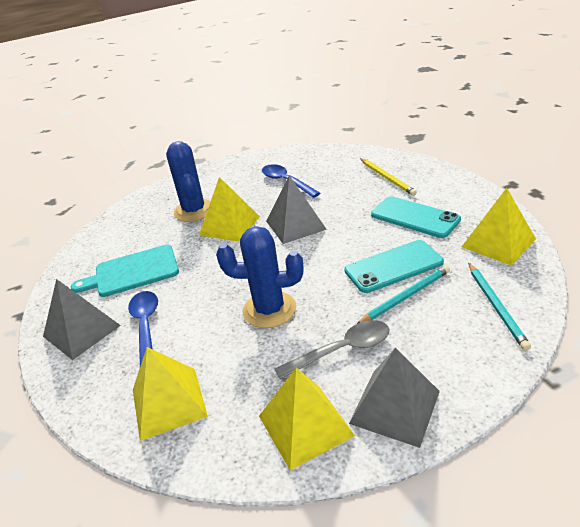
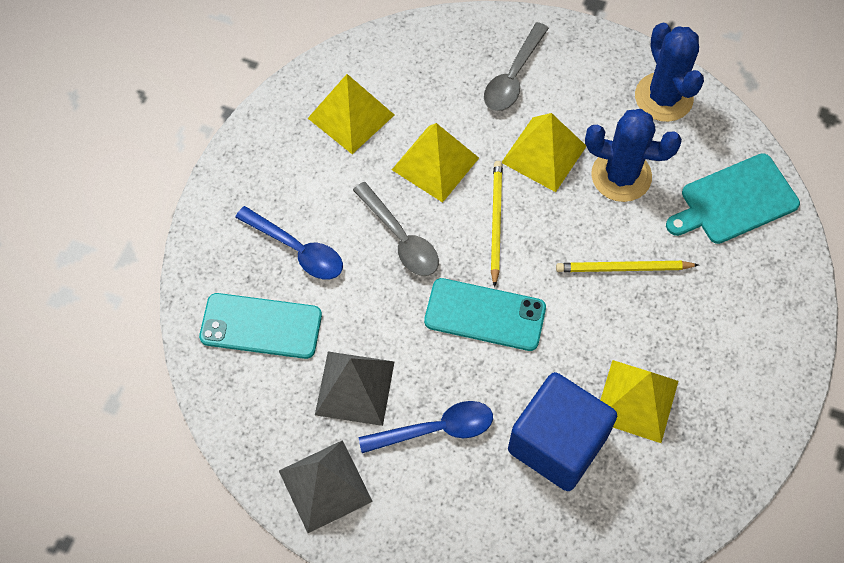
blue cube: 0 -> 1
grey pyramid: 3 -> 2
grey spoon: 1 -> 2
turquoise pencil: 2 -> 0
yellow pencil: 1 -> 2

